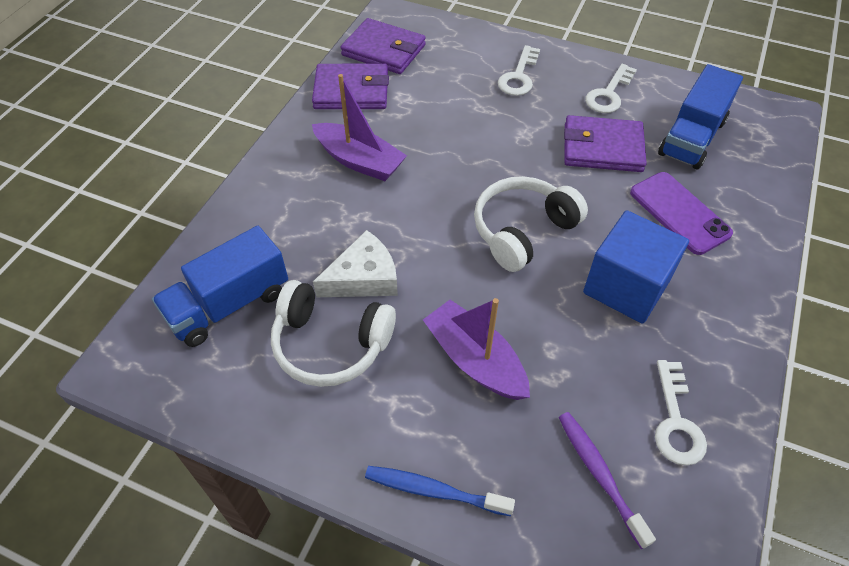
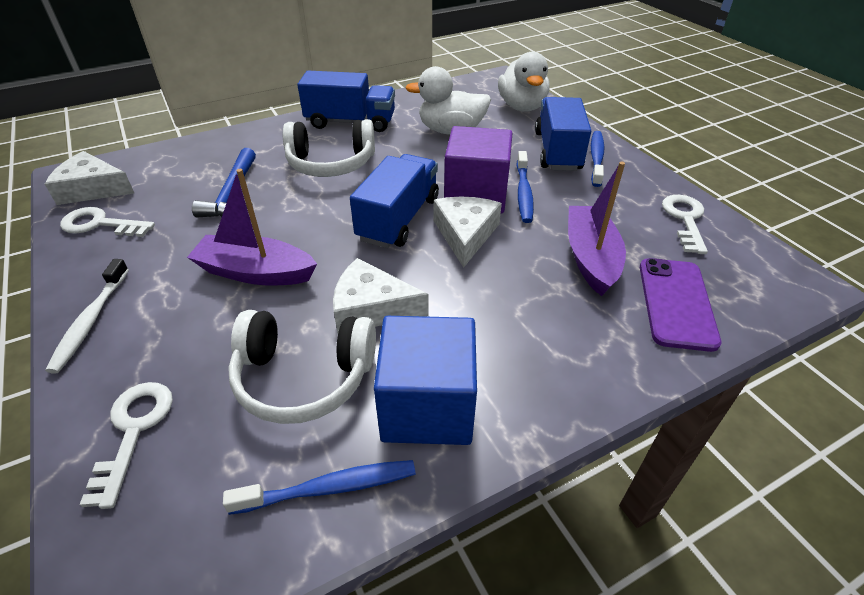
blue hammer: 0 -> 1
blue toothbrush: 1 -> 3
blue truck: 2 -> 3
purple cube: 0 -> 1
purple toothbrush: 1 -> 0
purple wallet: 3 -> 0
white cheese: 1 -> 3
white duck: 0 -> 2
white toothbrush: 0 -> 1

